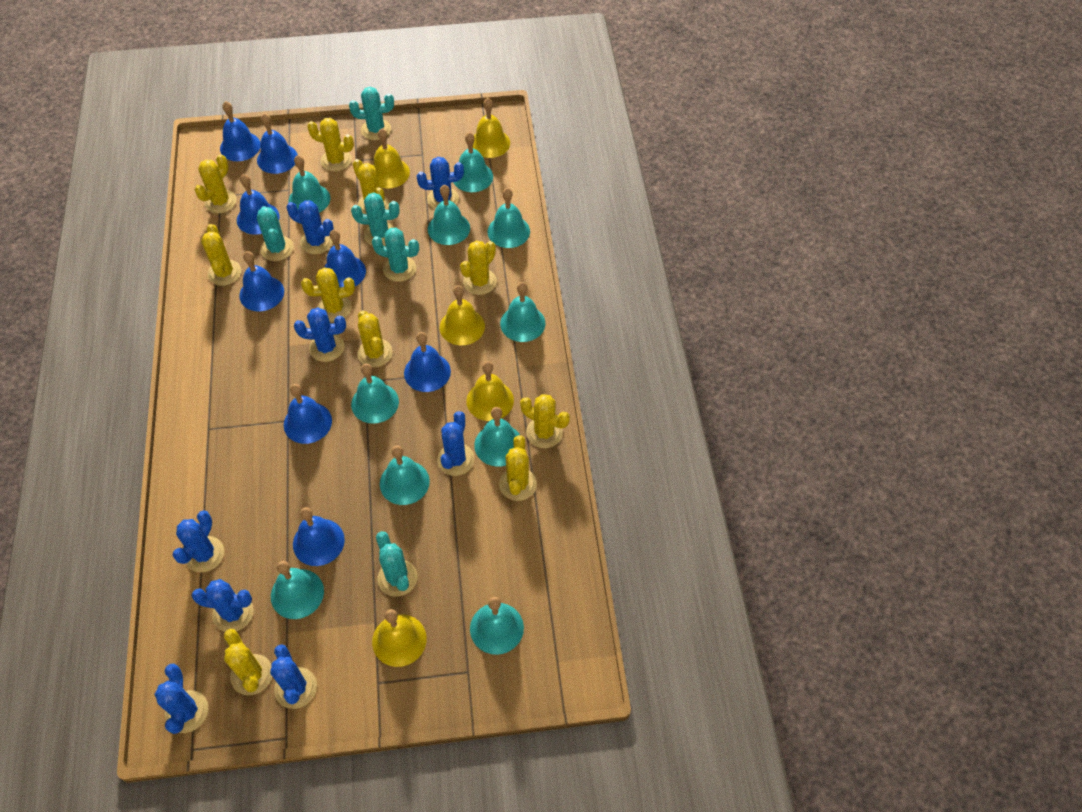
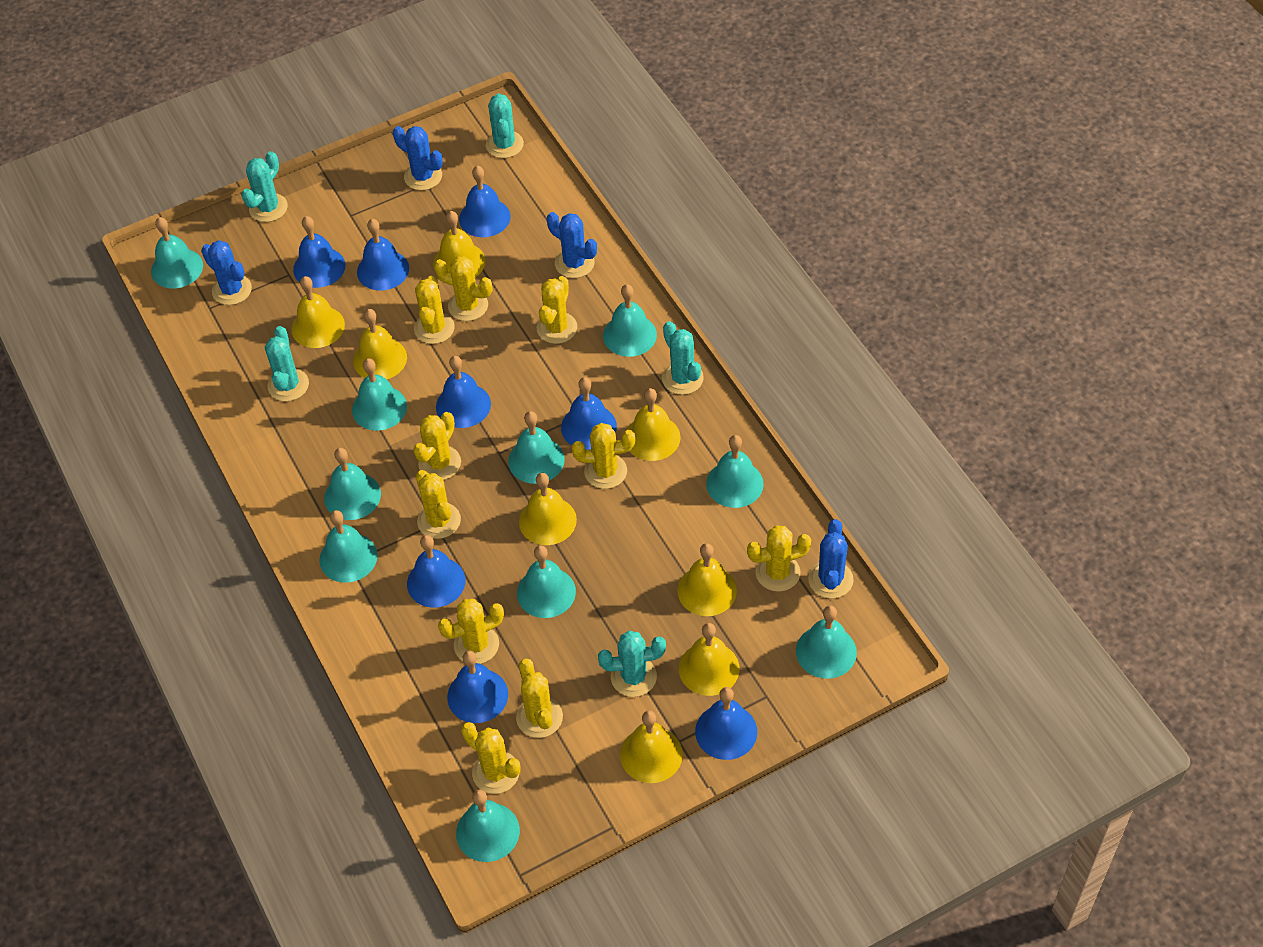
blue cactus: 8 -> 4
yellow bell: 5 -> 8

